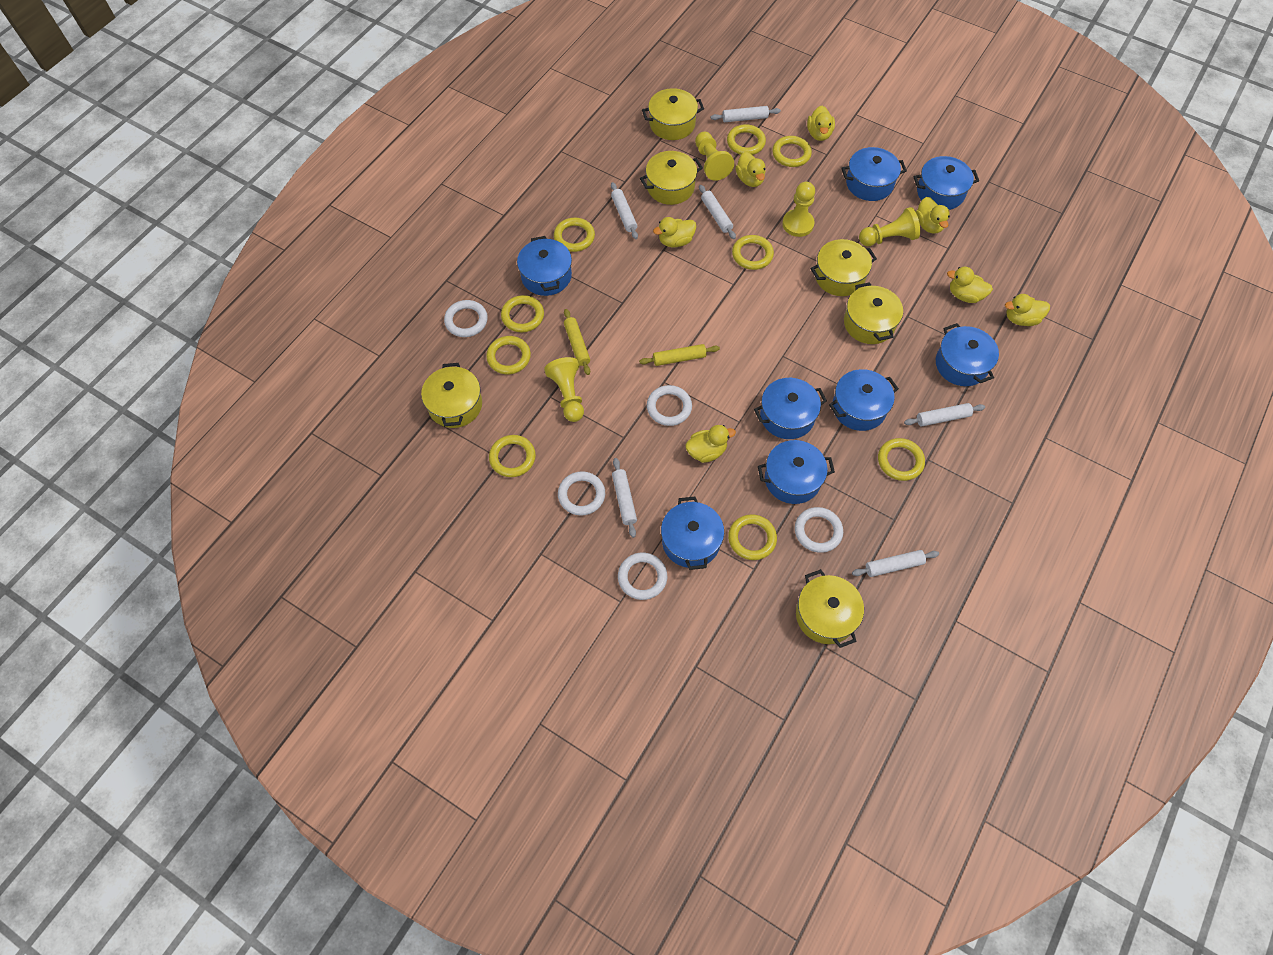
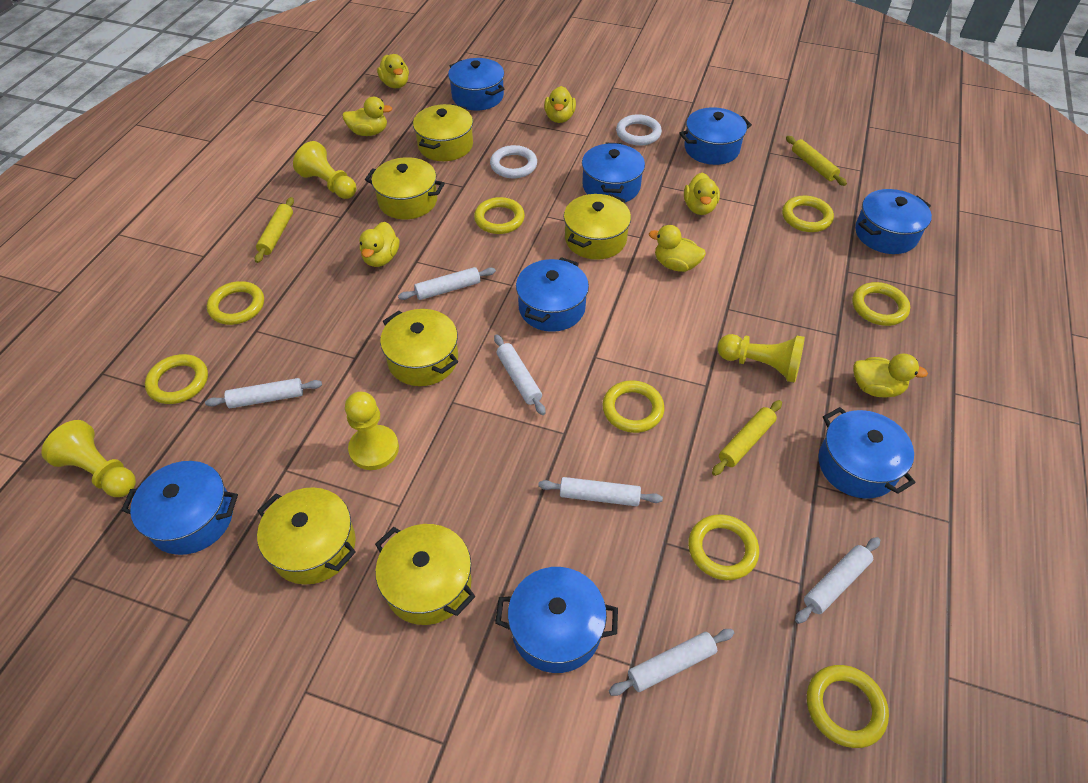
white ring: 5 -> 2
yellow ring: 9 -> 8
yellow rolling pin: 2 -> 3

